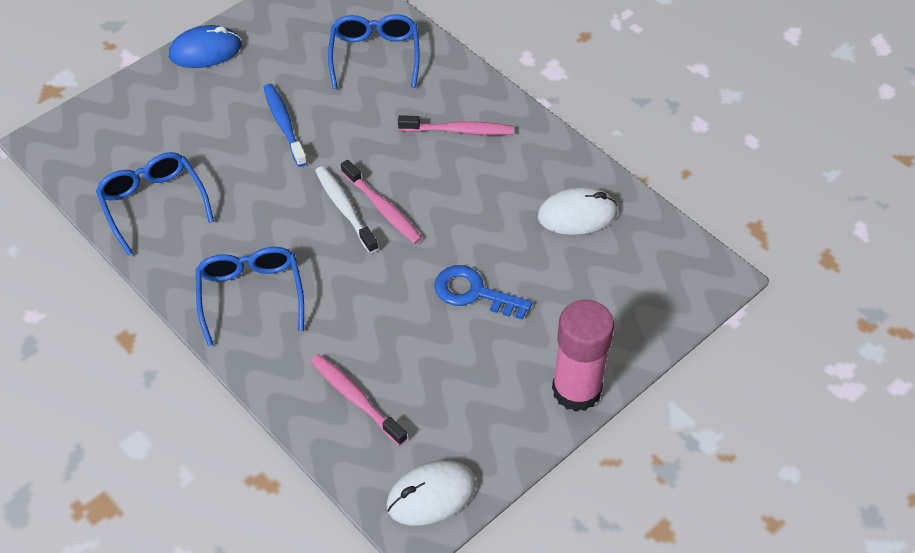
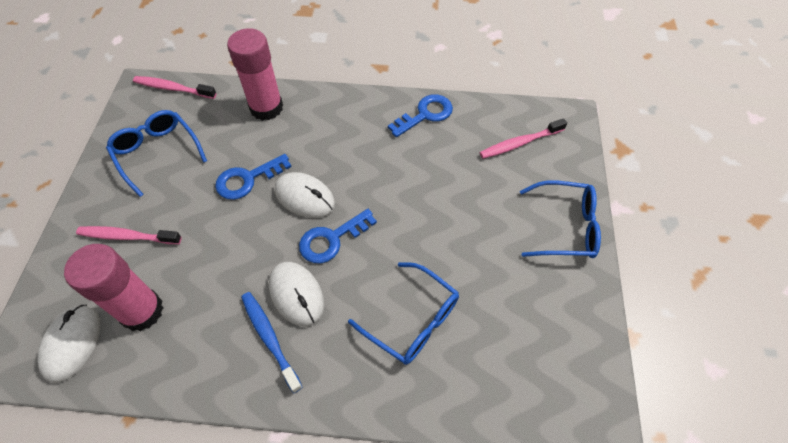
blue key: 1 -> 3
blue mouse: 1 -> 0
pink glue stick: 1 -> 2
white mouse: 2 -> 3
white toothbrush: 1 -> 0

